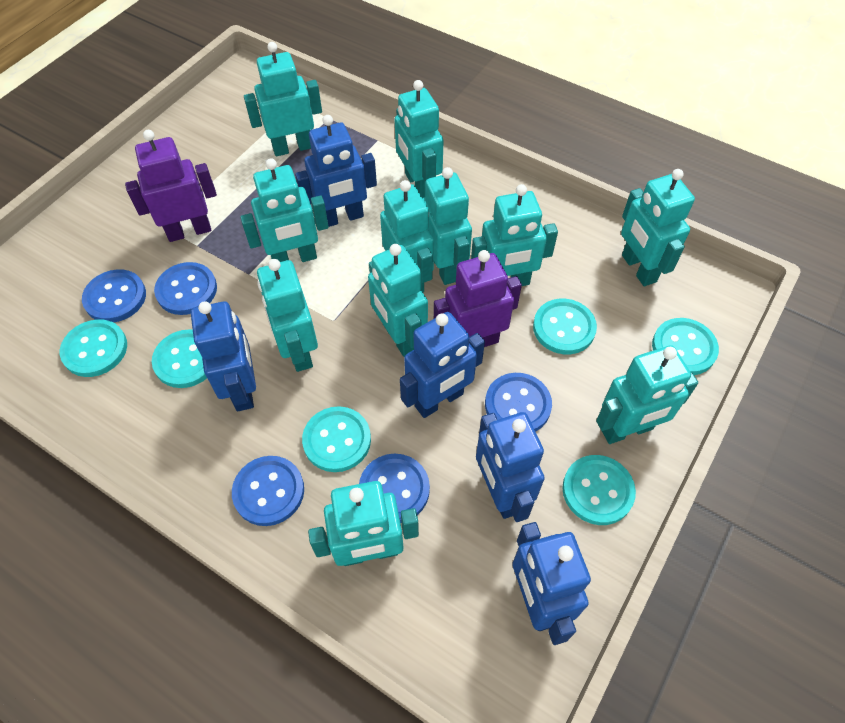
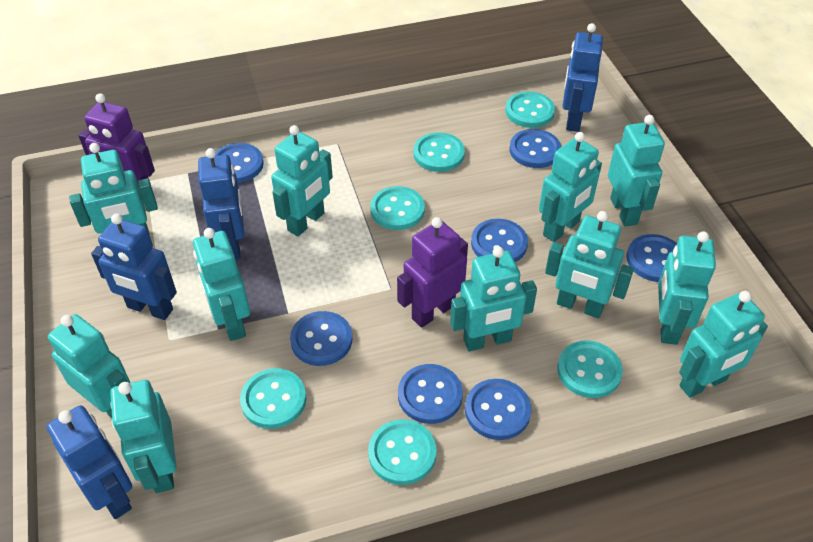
blue button: 5 -> 7
blue robot: 5 -> 4

